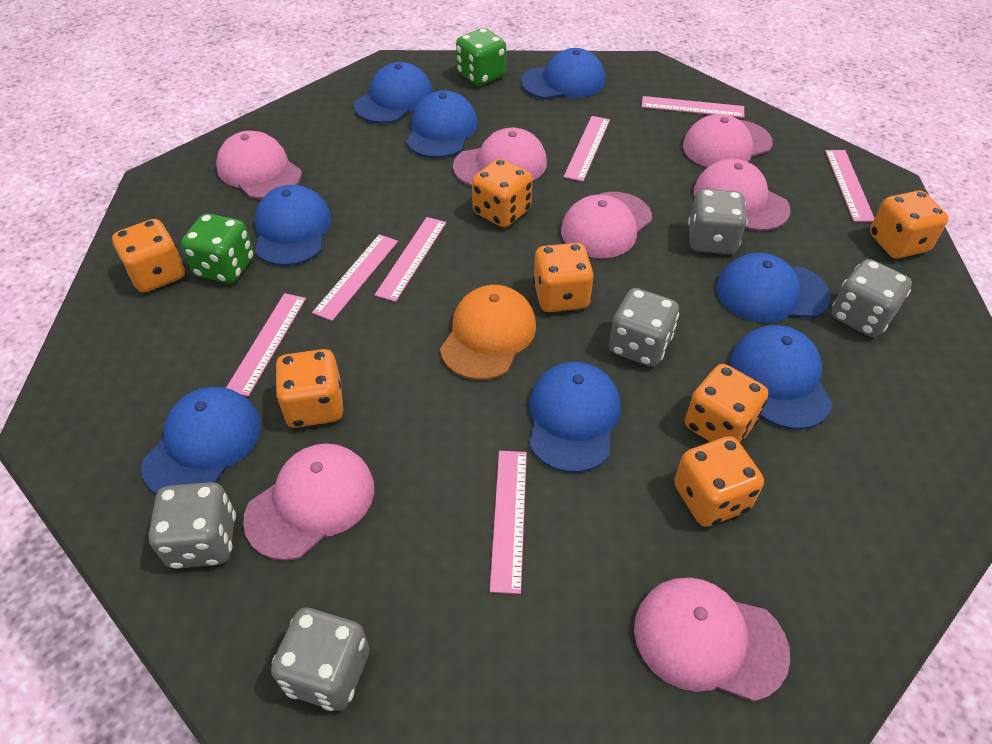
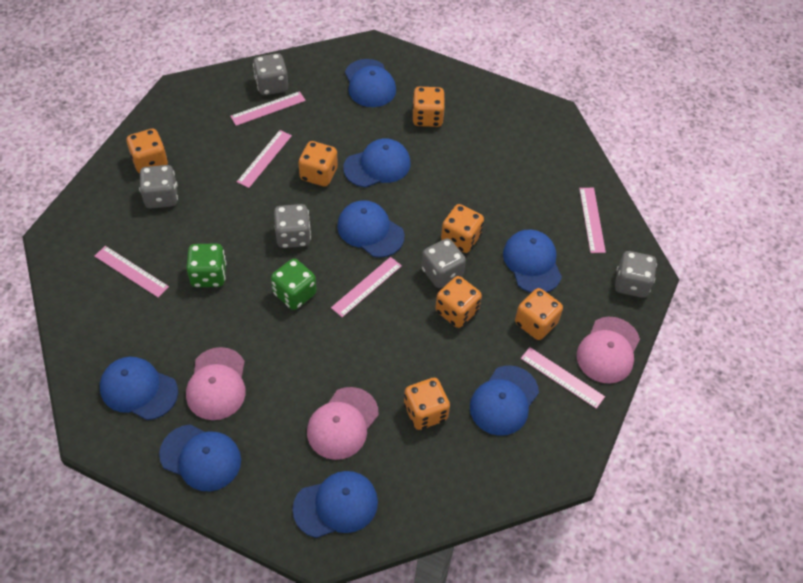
orange cap: 1 -> 0
pink cap: 7 -> 3
pink ruler: 7 -> 6

